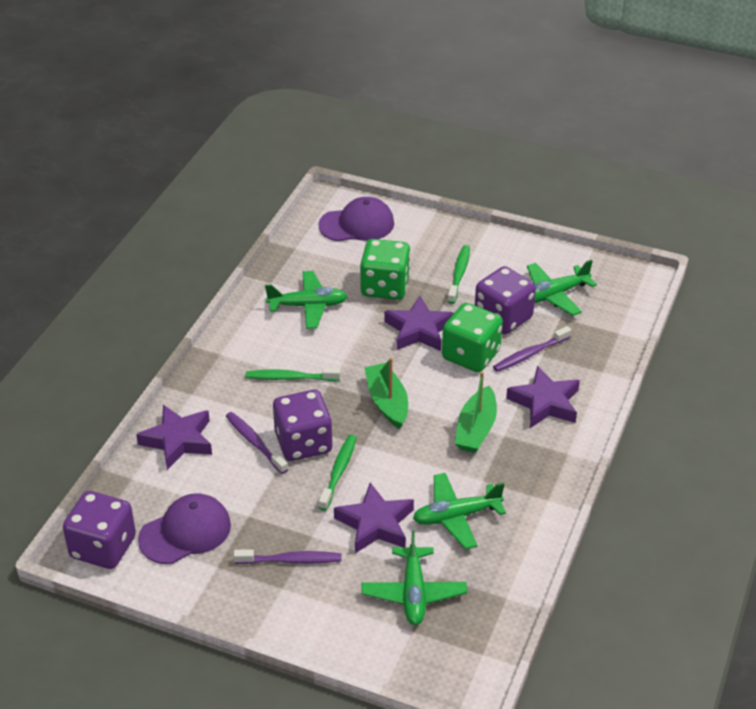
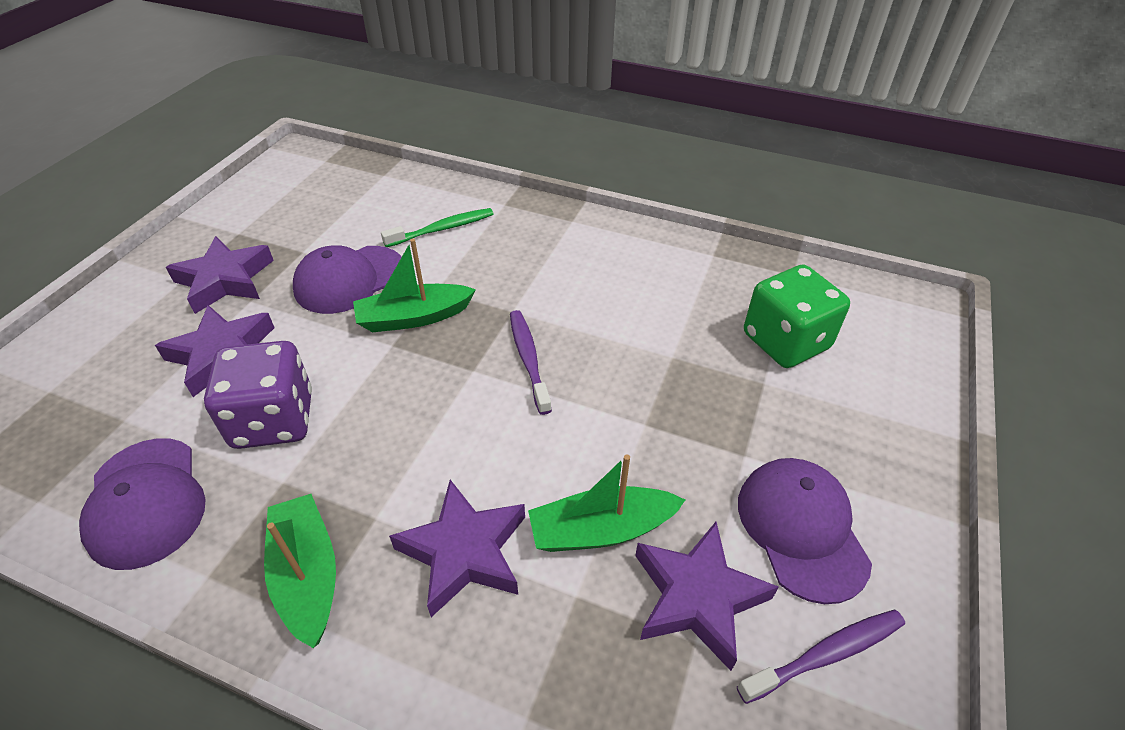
green boat: 2 -> 3
green dice: 2 -> 1
green plane: 4 -> 0
green toothbrush: 3 -> 1
purple cap: 2 -> 3
purple dice: 3 -> 1
purple toothbrush: 3 -> 2

